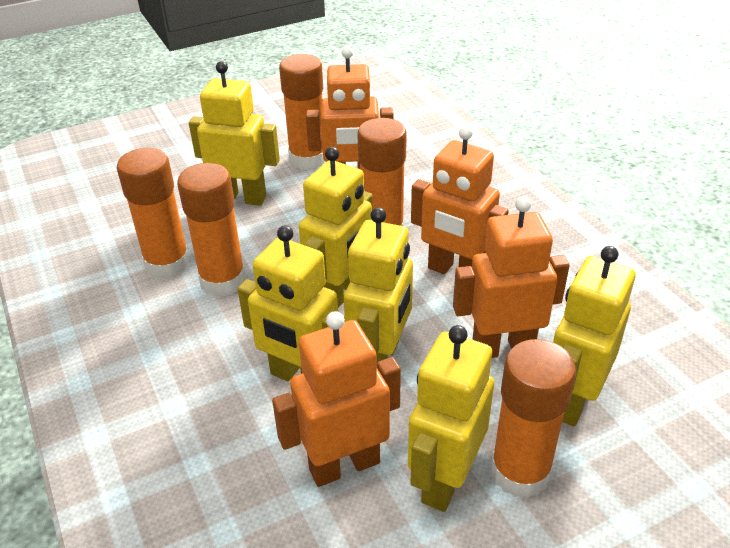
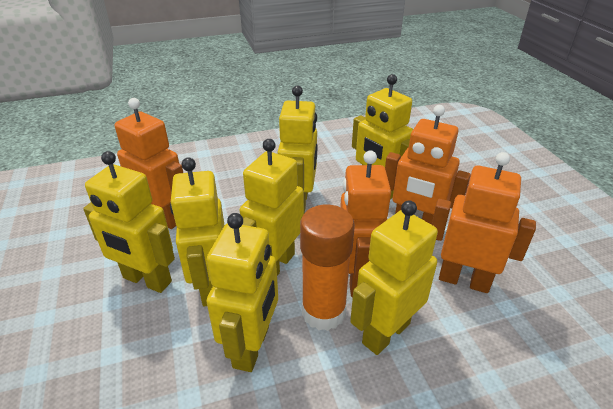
orange glue stick: 5 -> 1
yellow robot: 6 -> 7

